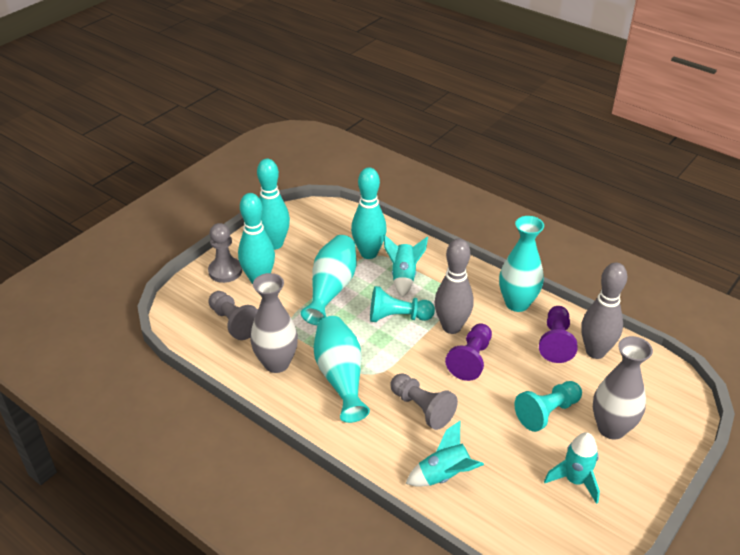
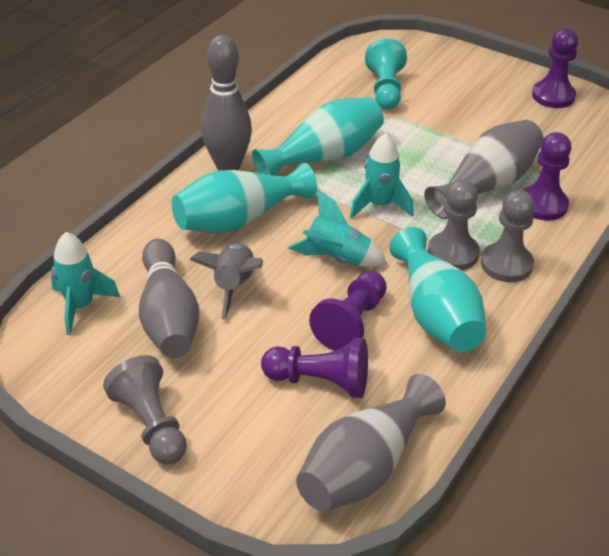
grey rocket: 0 -> 1
purple pawn: 2 -> 4
turquoise bowling pin: 3 -> 0
turquoise pawn: 2 -> 1

